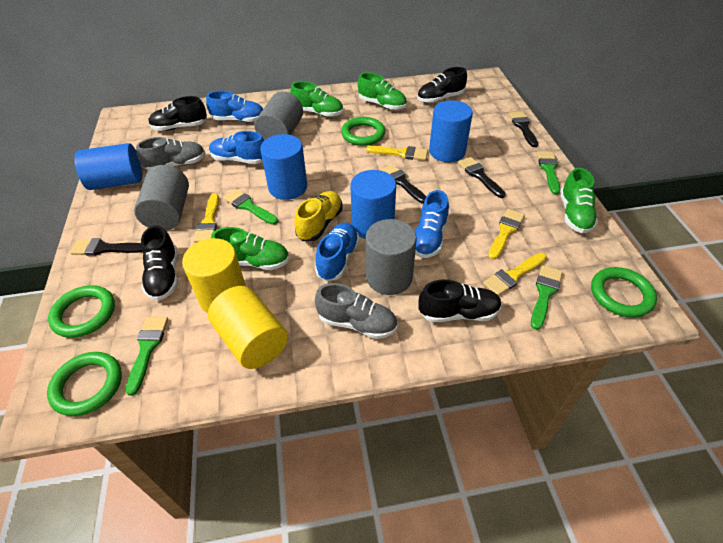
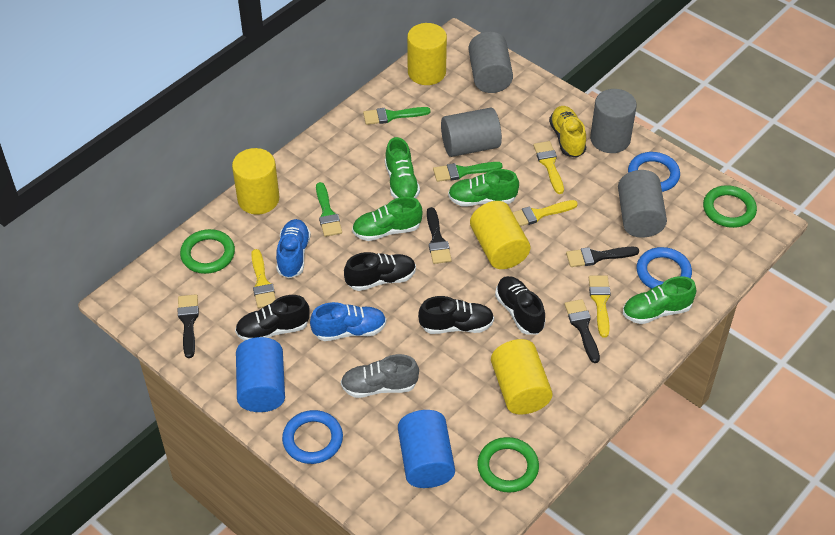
blue cylinder: 4 -> 2
blue ring: 0 -> 3
blue shoe: 4 -> 2
green brush: 4 -> 3
green ring: 4 -> 3
grey cylinder: 3 -> 4
grey shoe: 2 -> 1
yellow cylinder: 2 -> 4

